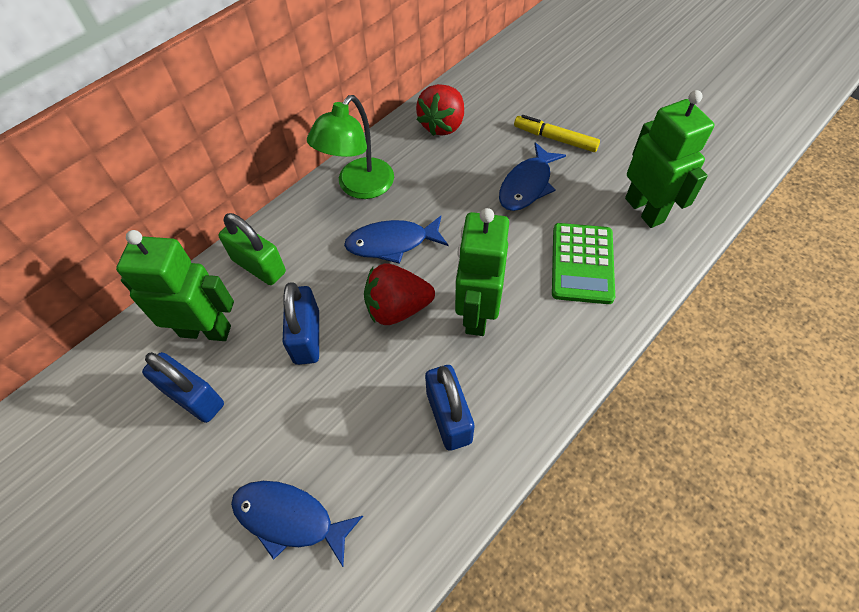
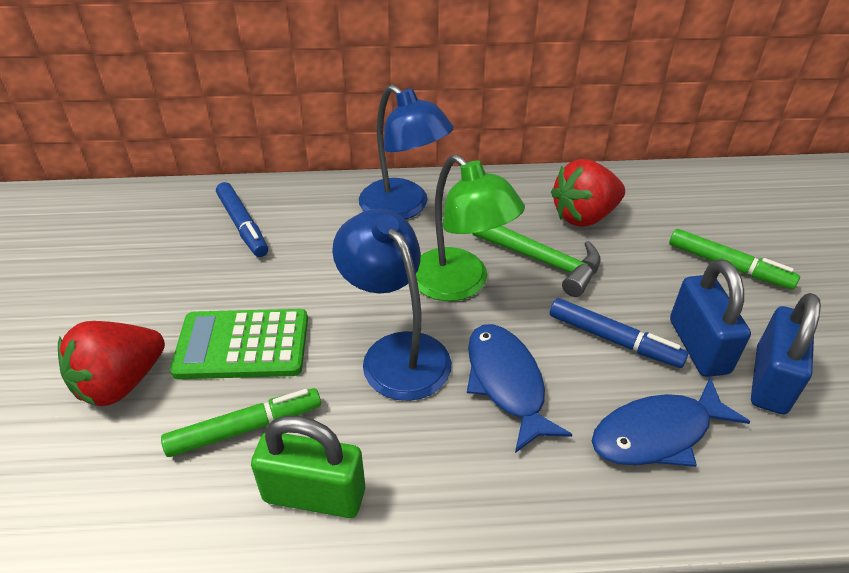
blue fish: 3 -> 2
blue lamp: 0 -> 2
blue marker: 0 -> 2
blue padlock: 3 -> 2
green hammer: 0 -> 1
green marker: 0 -> 2
green robot: 3 -> 0
yellow marker: 1 -> 0

